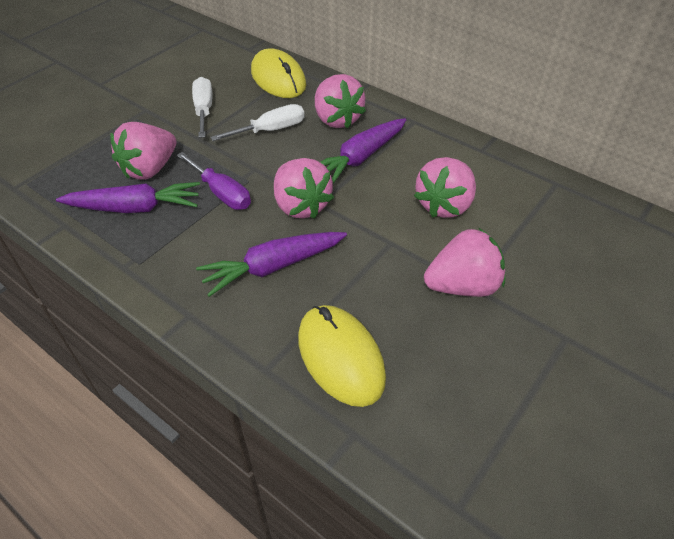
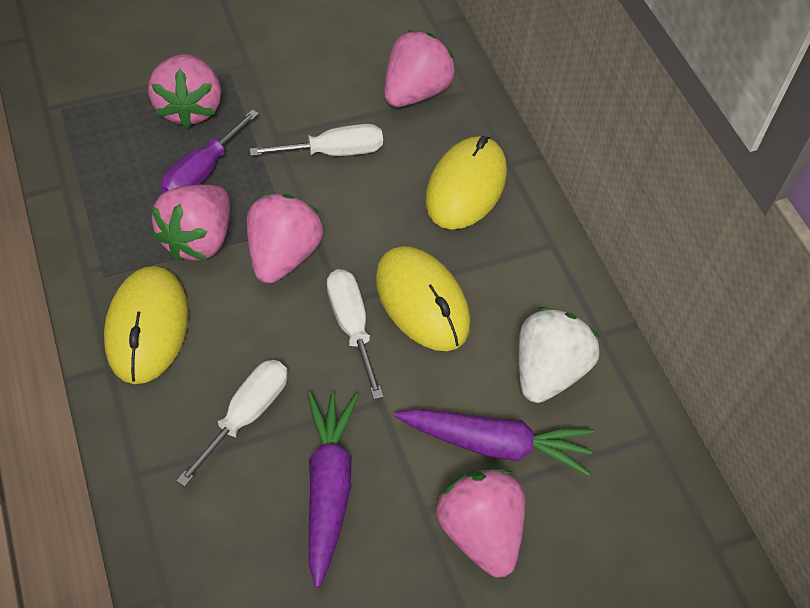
purple carrot: 3 -> 2
white screwdriver: 2 -> 3
white strawberry: 0 -> 1
yellow mouse: 2 -> 3

